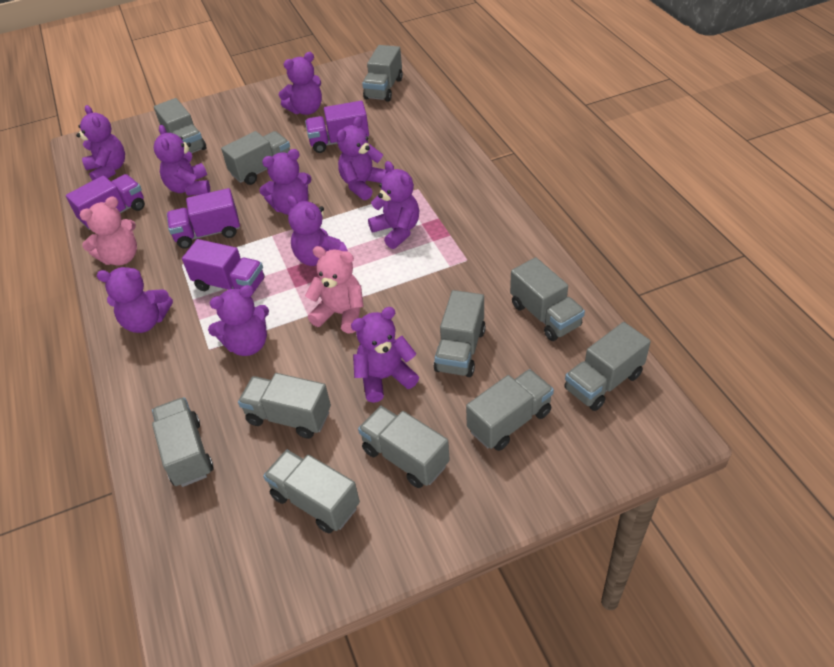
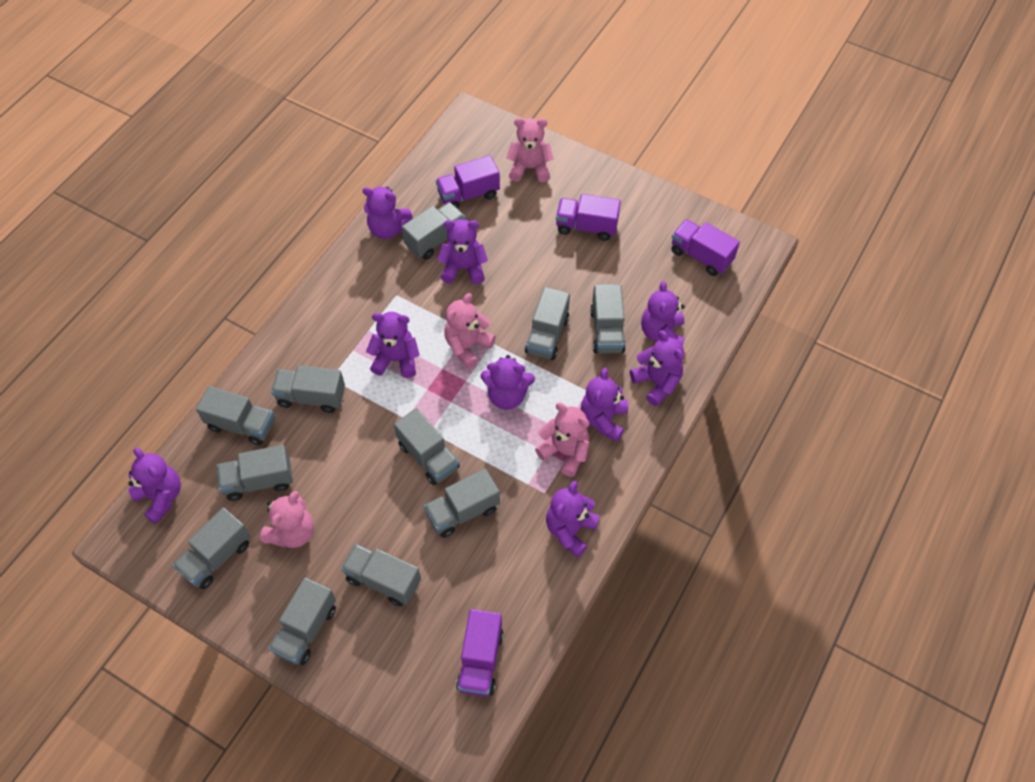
pink teddy bear: 2 -> 4
purple teddy bear: 10 -> 9

